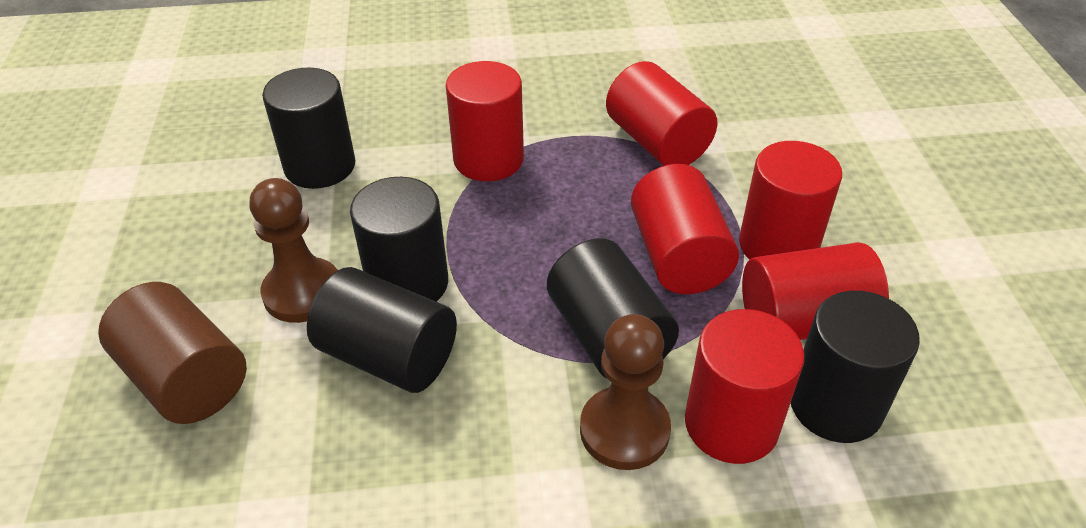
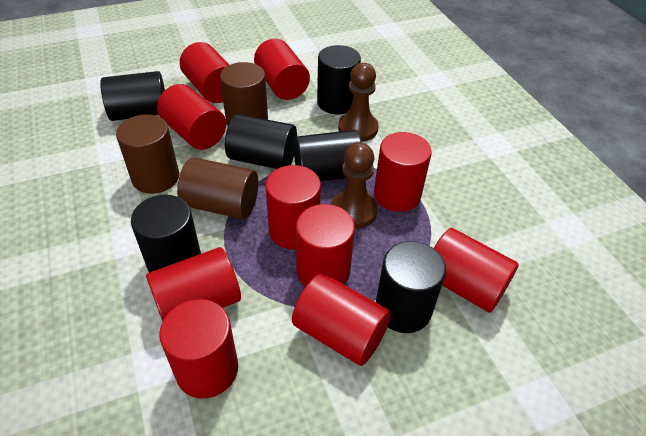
black cylinder: 5 -> 6
brown cylinder: 1 -> 3
red cylinder: 6 -> 10

